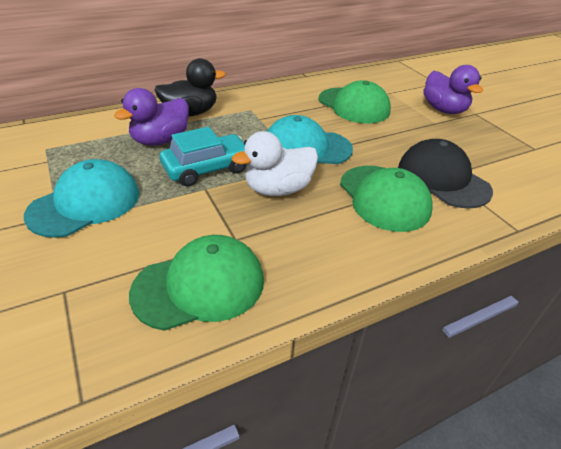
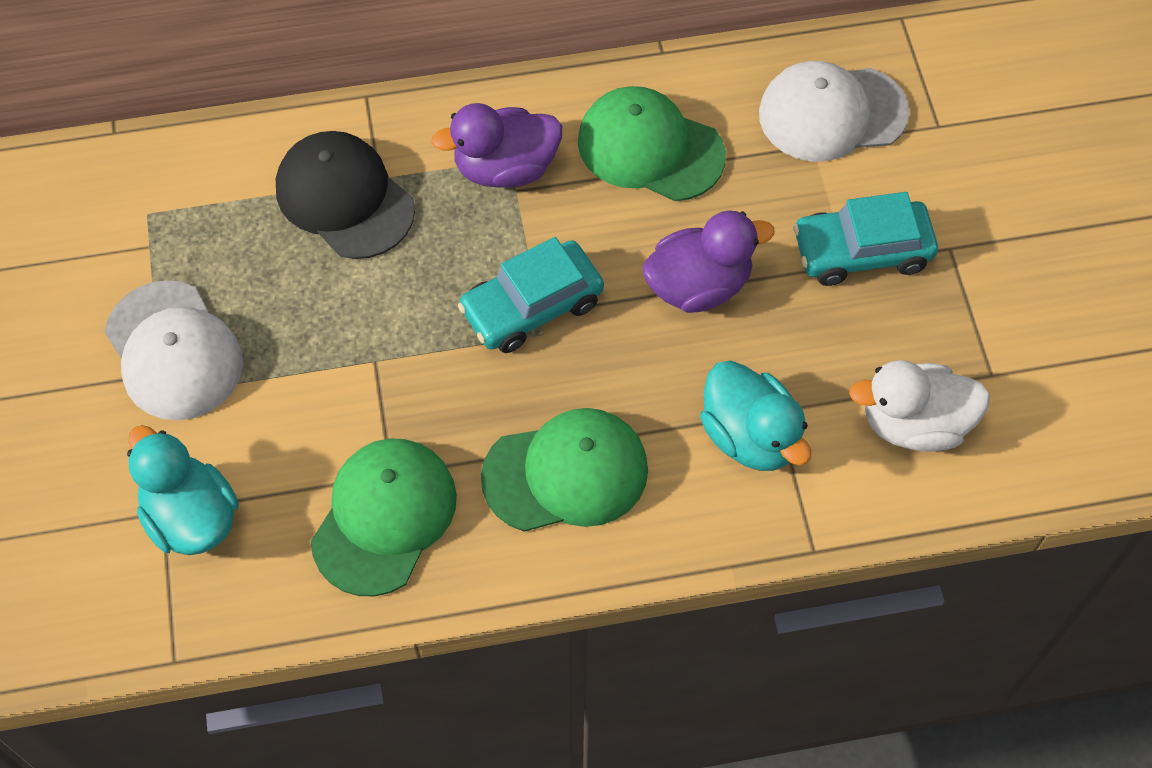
black duck: 1 -> 0
turquoise cap: 2 -> 0
turquoise car: 1 -> 2
turquoise duck: 0 -> 2
white cap: 0 -> 2

